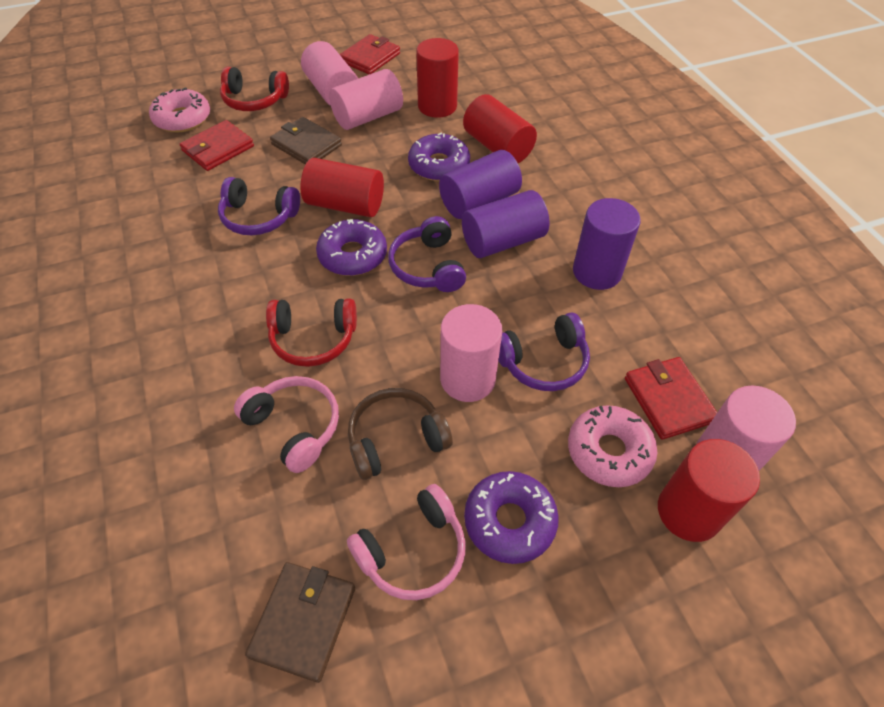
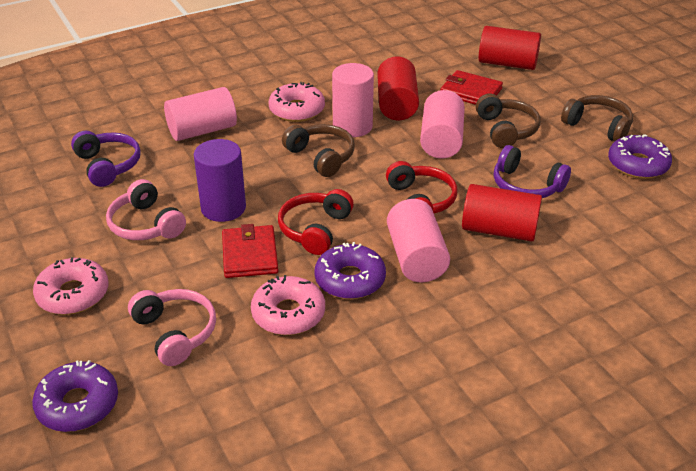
brown headphones: 1 -> 3
brown wallet: 2 -> 0
pink donut: 2 -> 3
purple cylinder: 3 -> 1
purple headphones: 3 -> 2
red cylinder: 4 -> 3
red wallet: 3 -> 2

